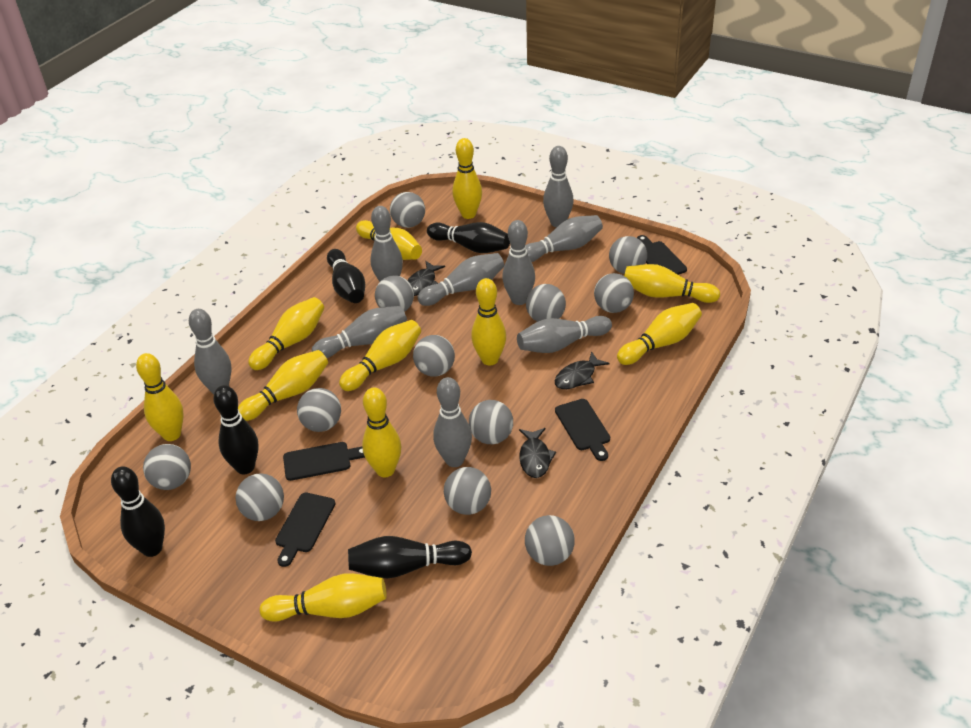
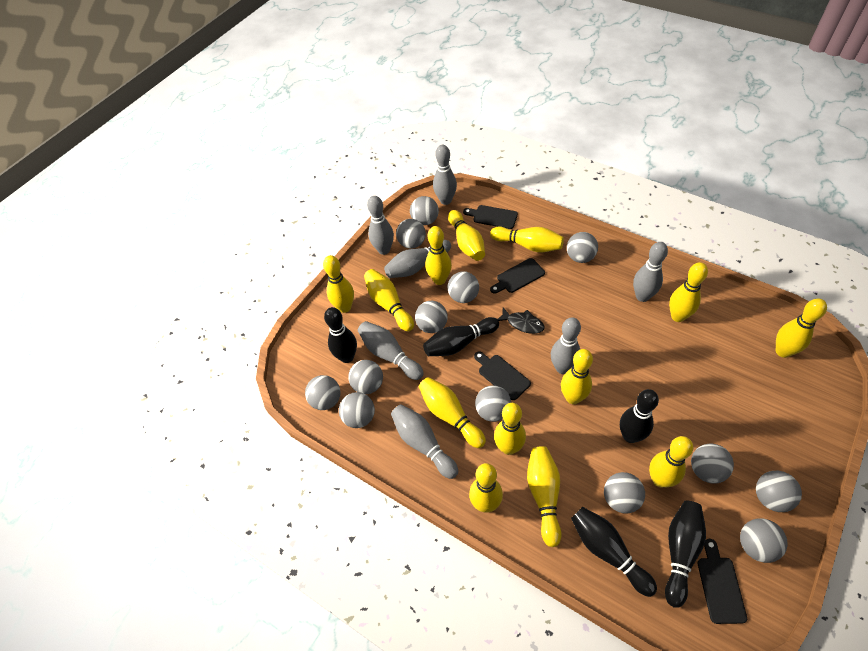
black fish: 3 -> 1
grey ball: 12 -> 13
grey bowling pin: 9 -> 7
yellow bowling pin: 11 -> 13

